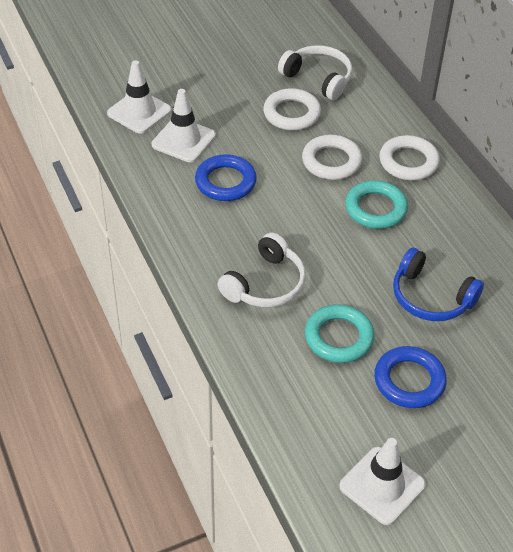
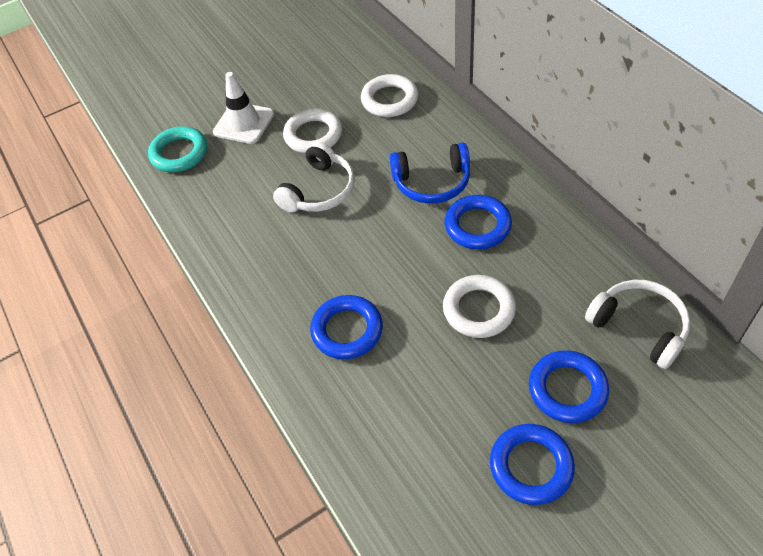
blue ring: 2 -> 4
turquoise ring: 2 -> 1
white traffic cone: 3 -> 1

